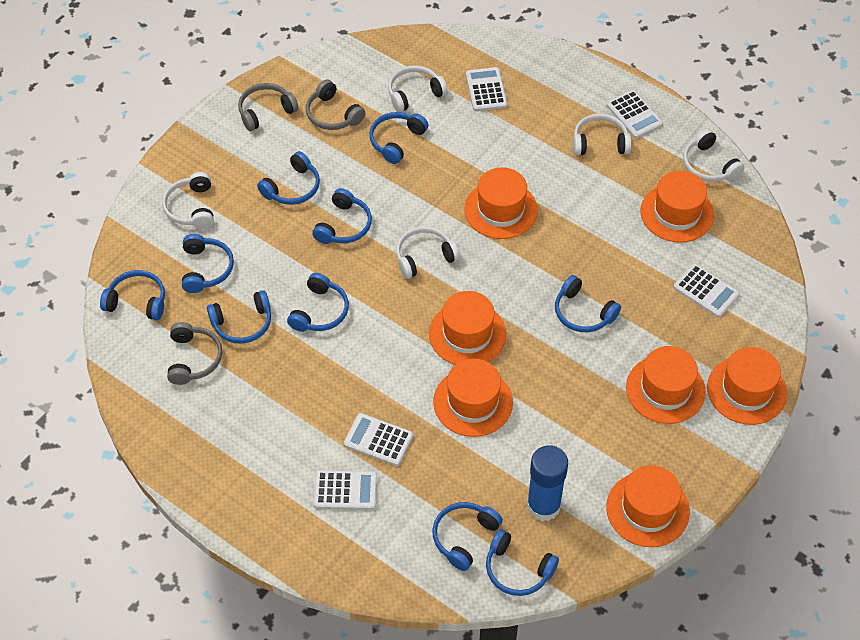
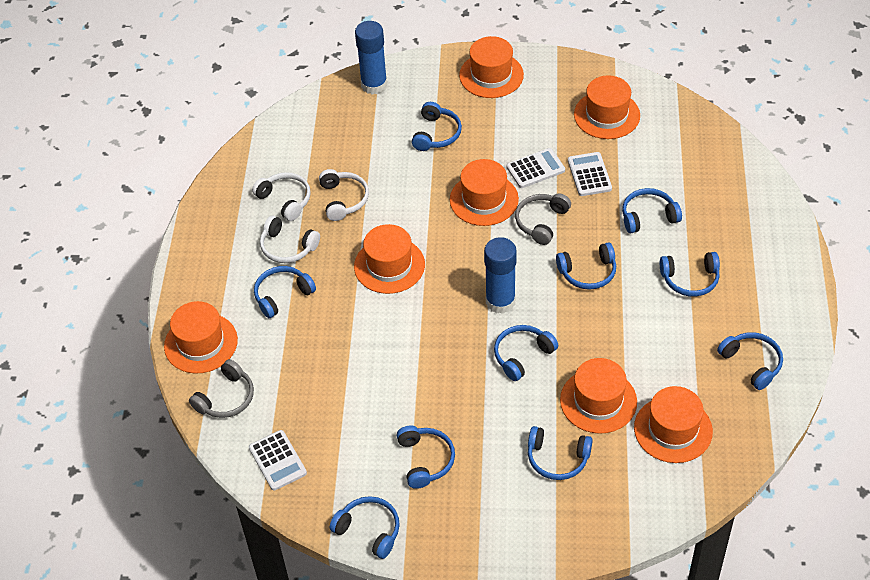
blue glue stick: 1 -> 2
grey headphones: 3 -> 2
white calculator: 5 -> 3
white headphones: 5 -> 3

